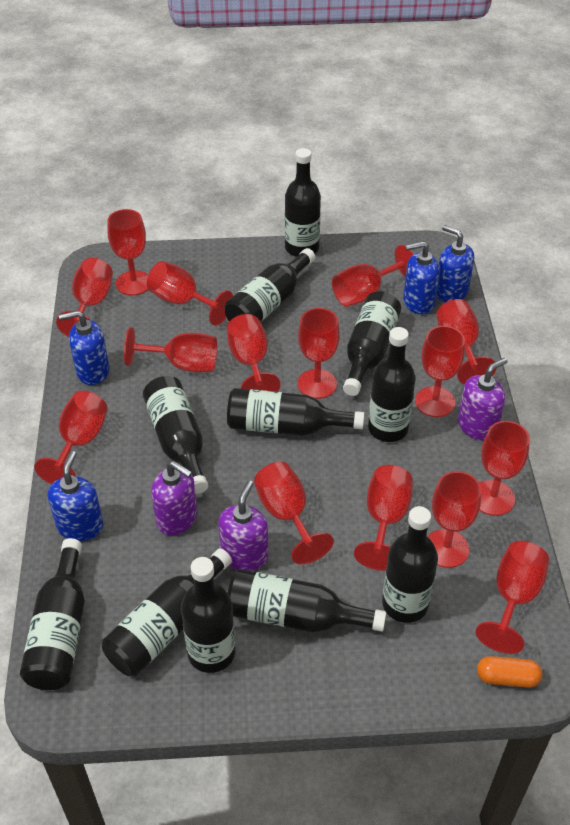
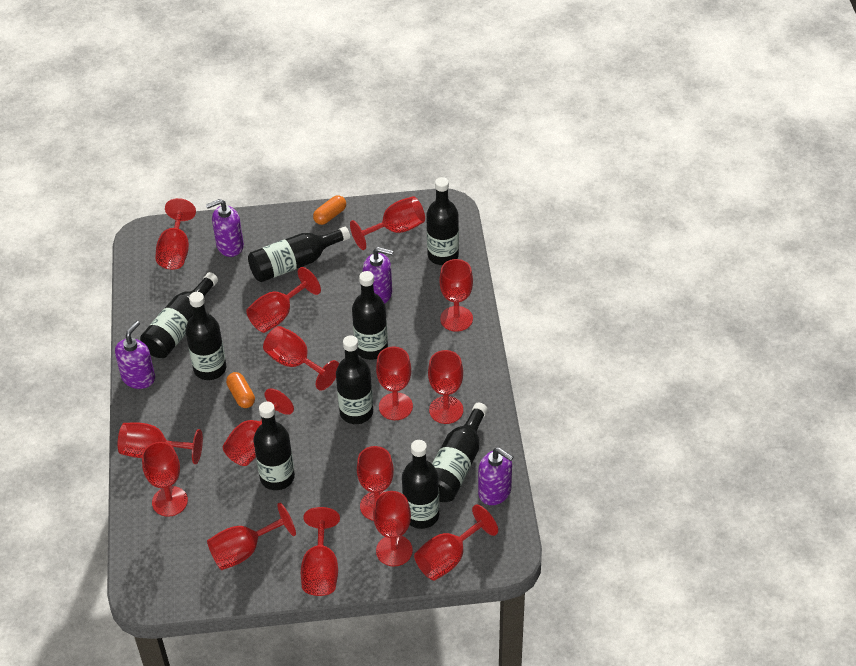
black bottle: 11 -> 9
blue soap dispenser: 4 -> 0
orange capsule: 1 -> 2
purple soap dispenser: 3 -> 4

